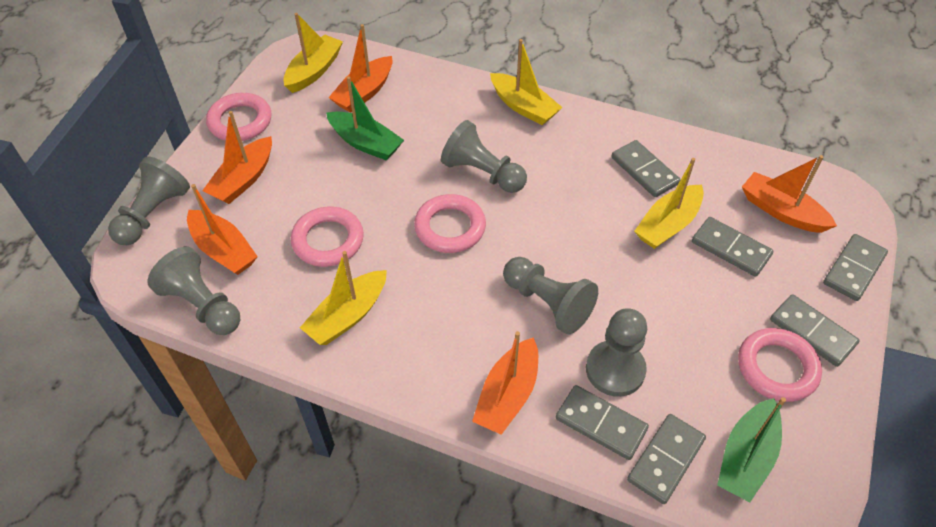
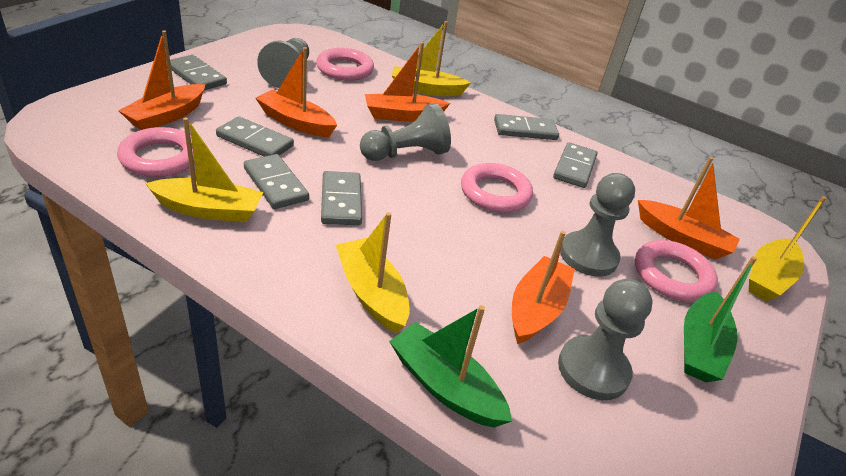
grey pawn: 5 -> 4

